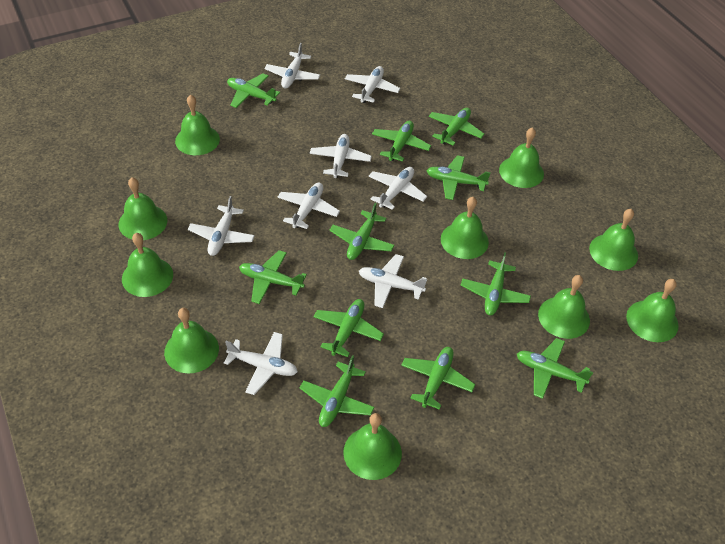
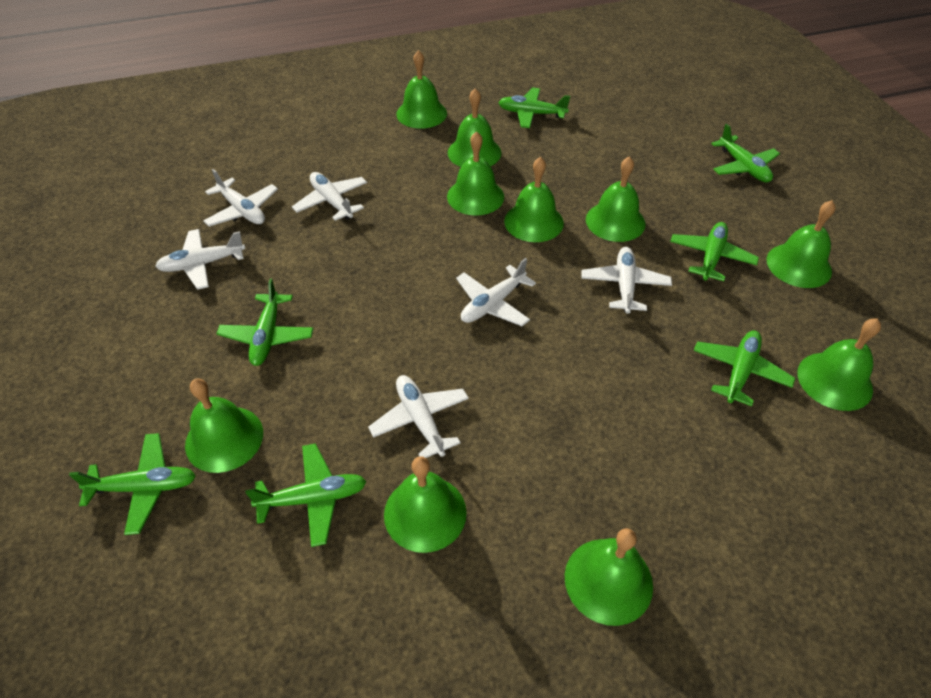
green plane: 11 -> 7
white plane: 8 -> 6

